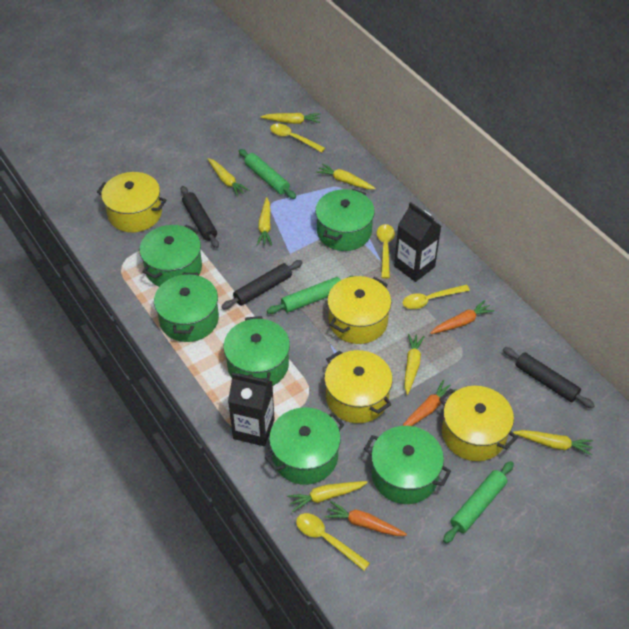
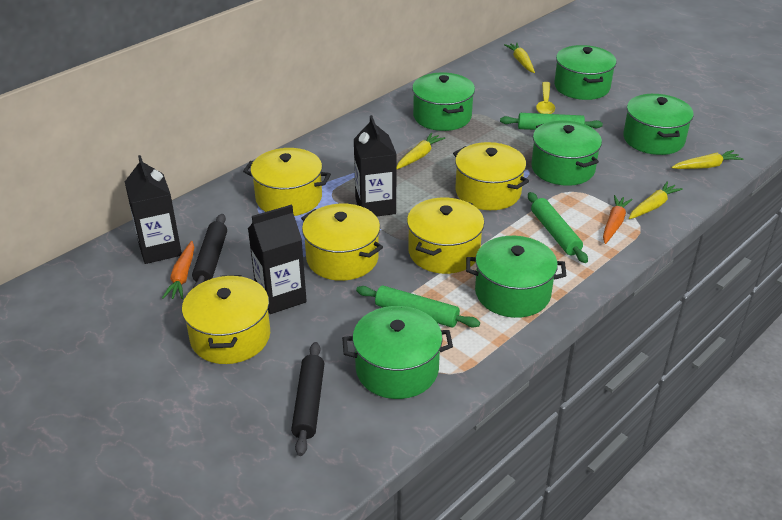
black carton: 2 -> 3
black rolling pin: 3 -> 2
orange carrot: 3 -> 2
yellow carrot: 7 -> 4
yellow pot: 4 -> 5
yellow spoon: 4 -> 1

